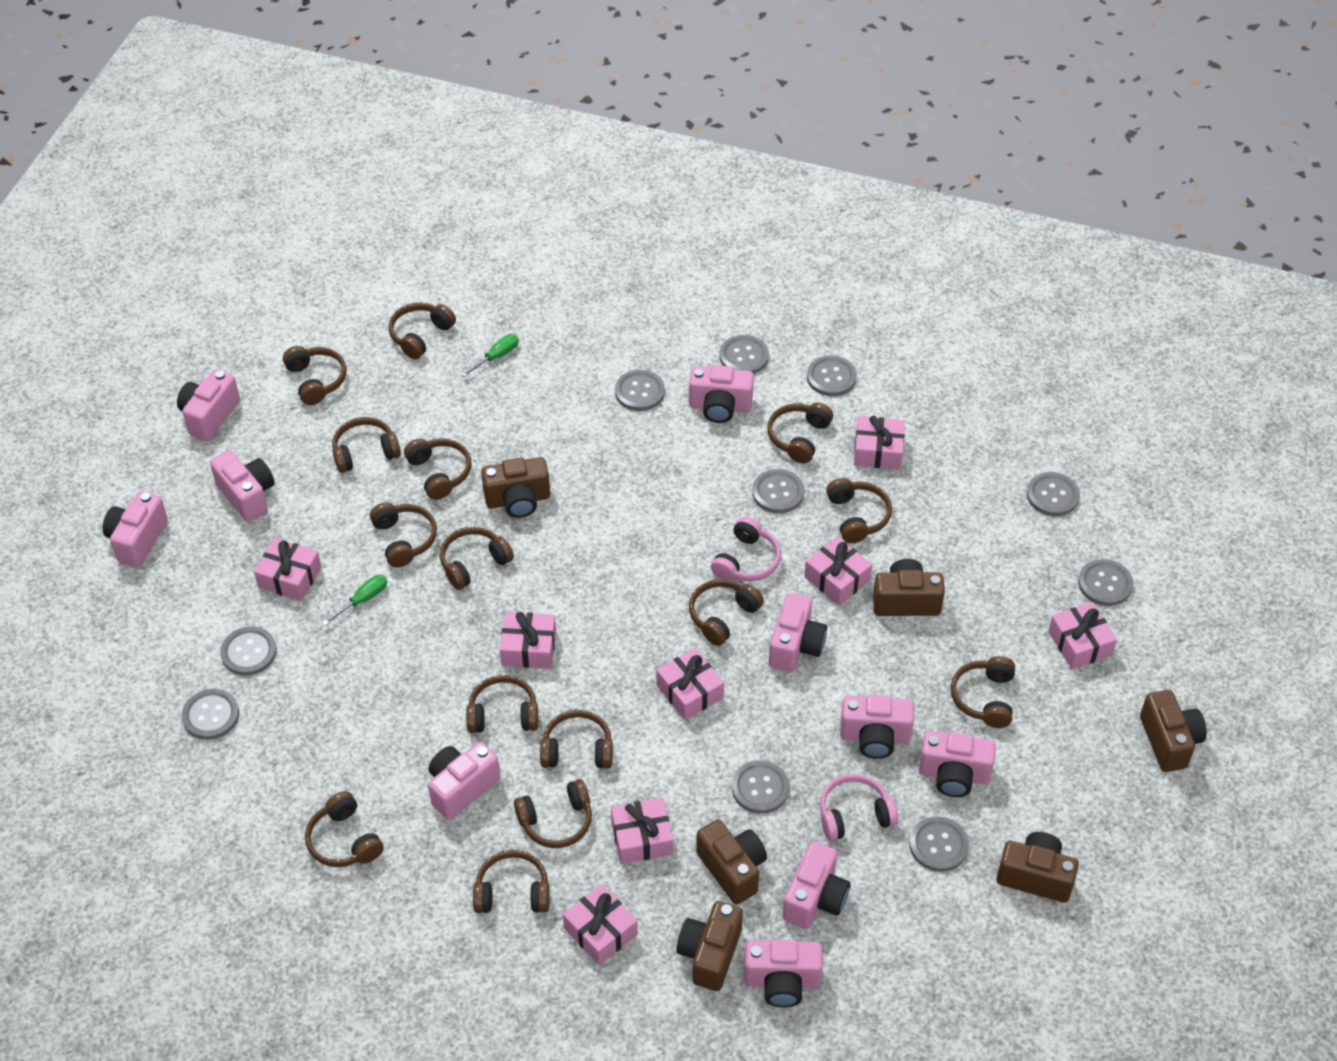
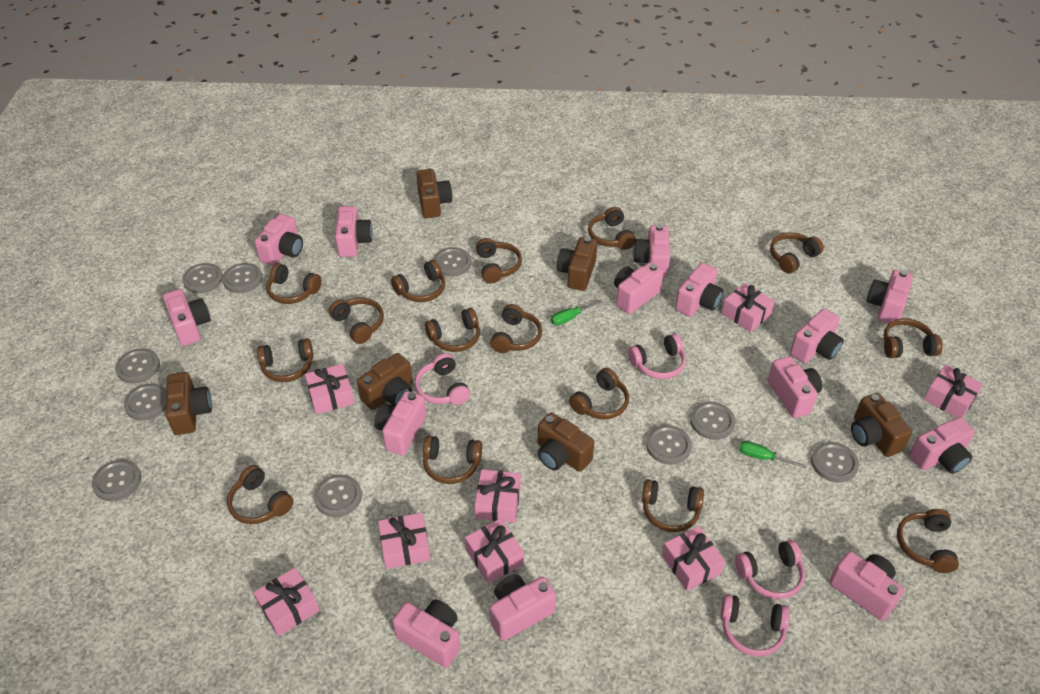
pink camera: 10 -> 14
pink headphones: 2 -> 4

